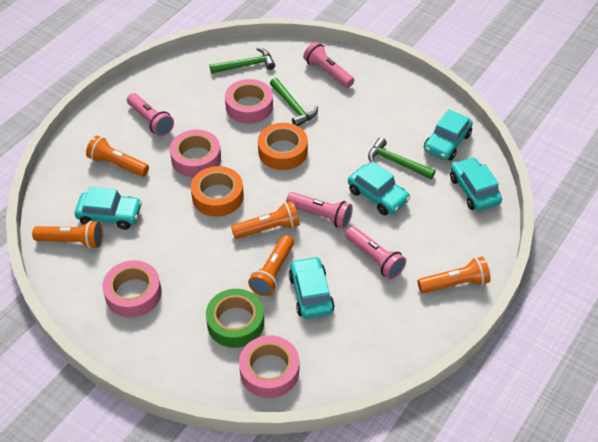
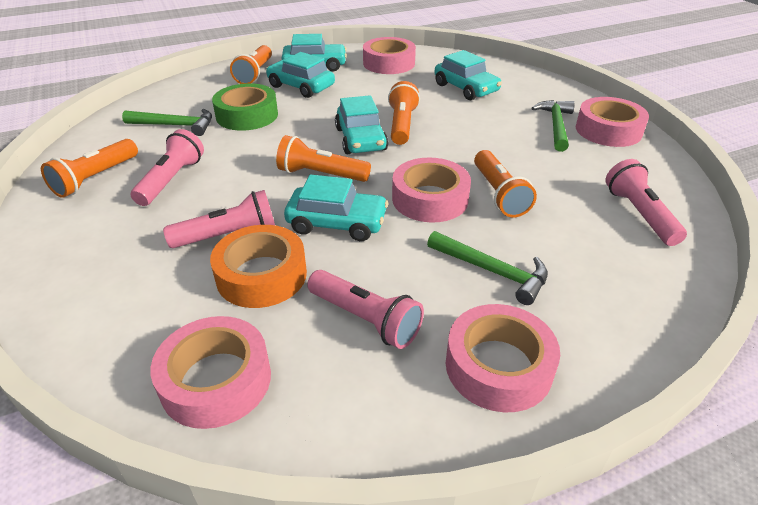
orange tape: 2 -> 1
pink tape: 4 -> 5

